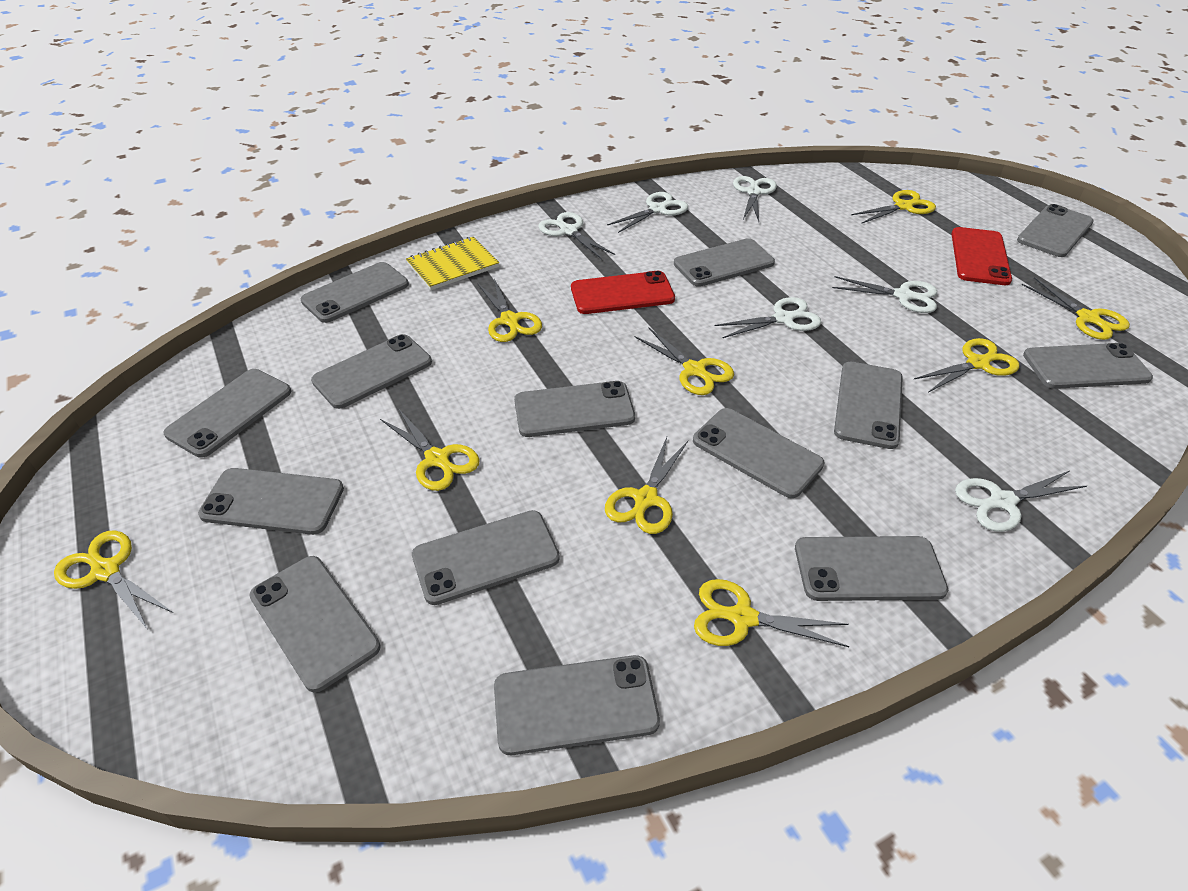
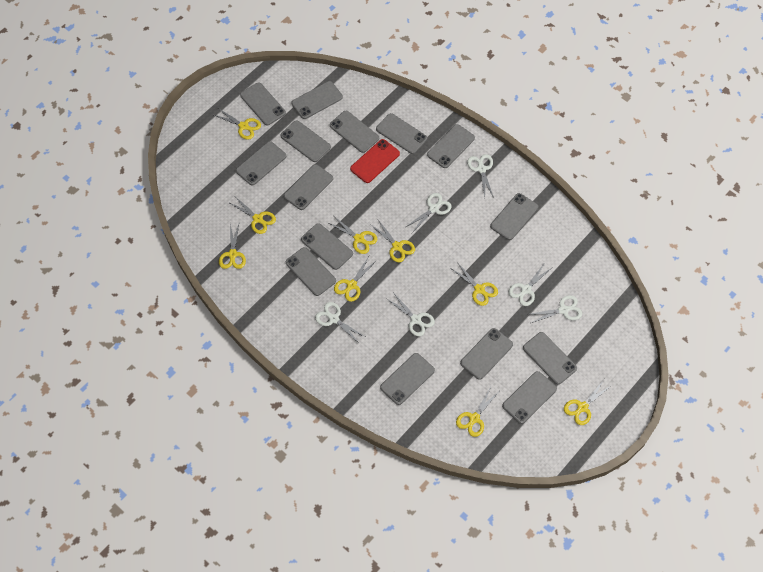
grey phone: 14 -> 15
red phone: 2 -> 1
yellow notebook: 1 -> 0

